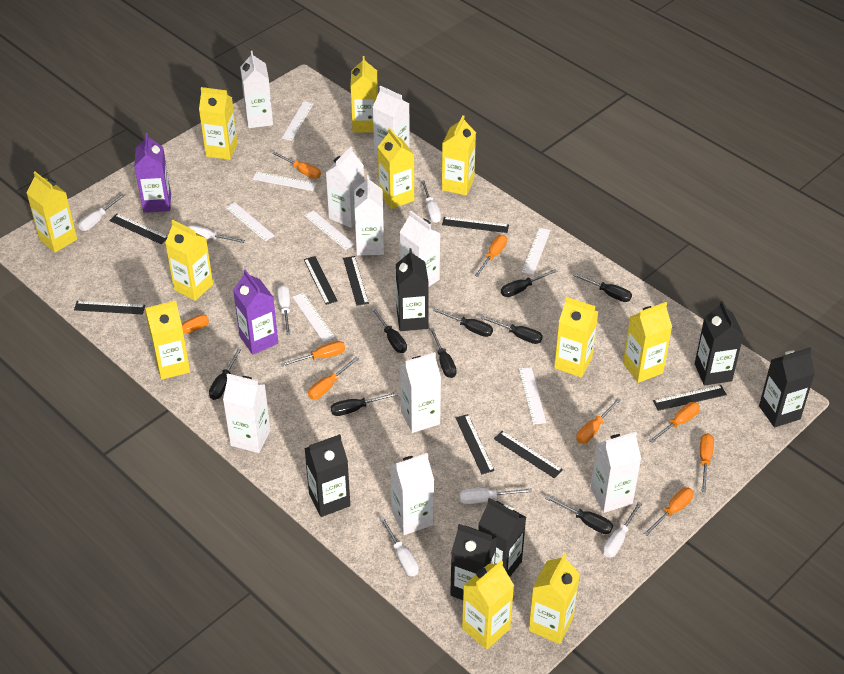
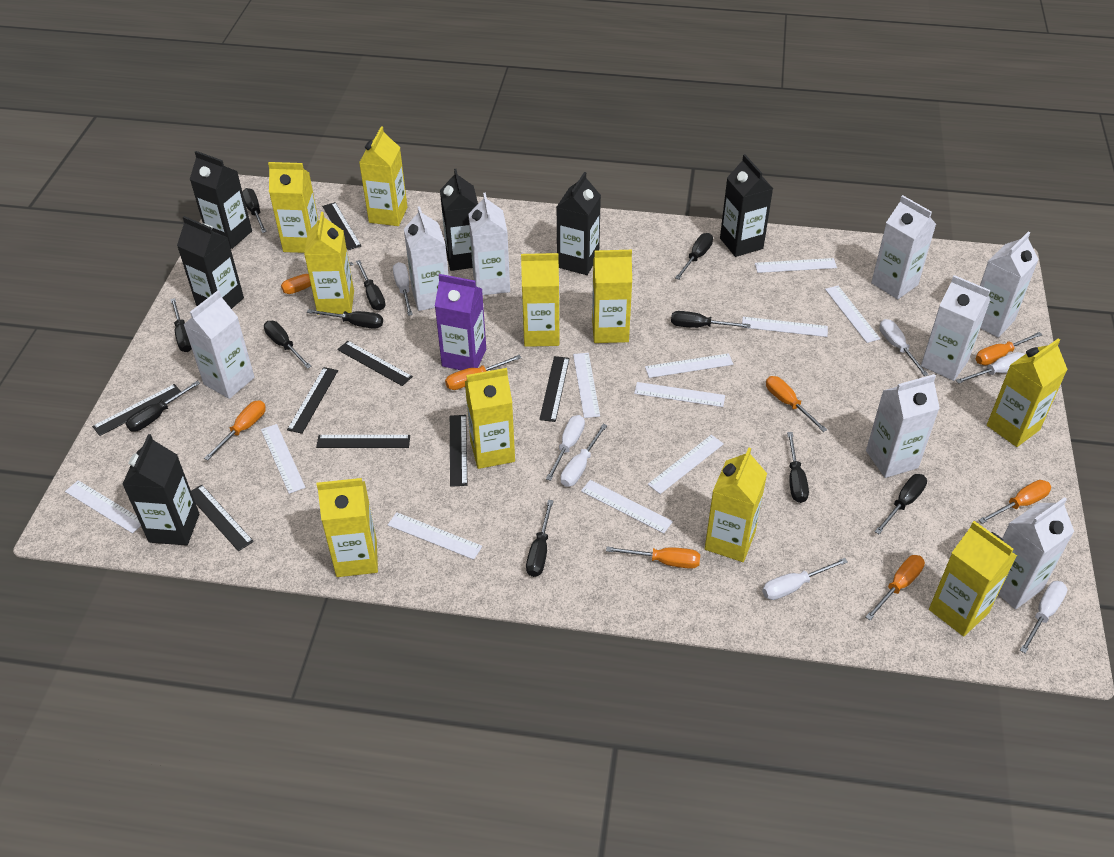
black screwdriver: 9 -> 11
orange screwdriver: 9 -> 8
purple carton: 2 -> 1
white carton: 9 -> 8
white ruler: 7 -> 11
yellow carton: 11 -> 10

